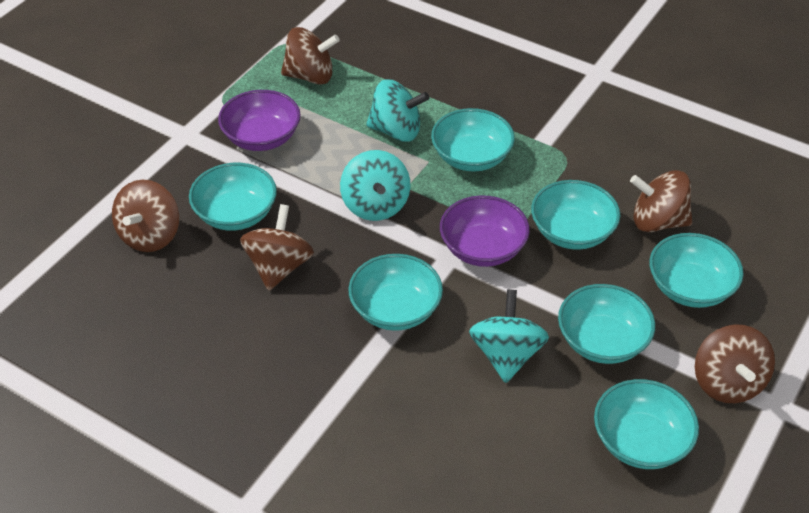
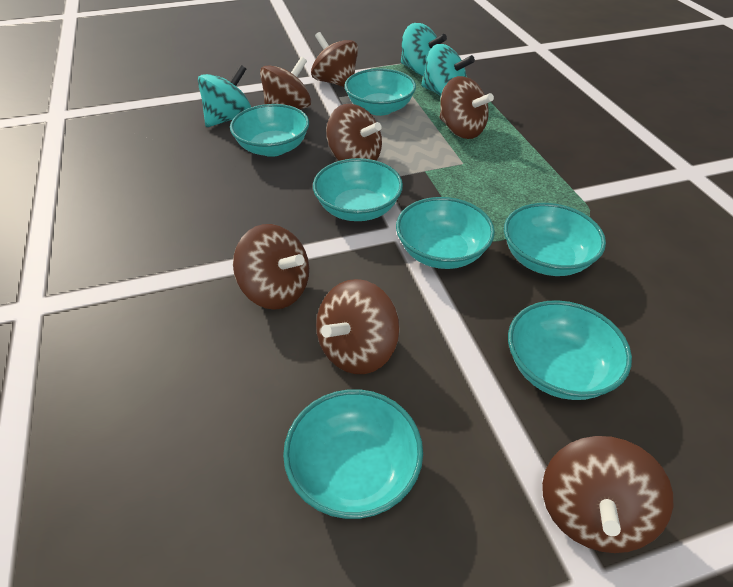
brown spinning top: 5 -> 7
purple bowl: 2 -> 0

